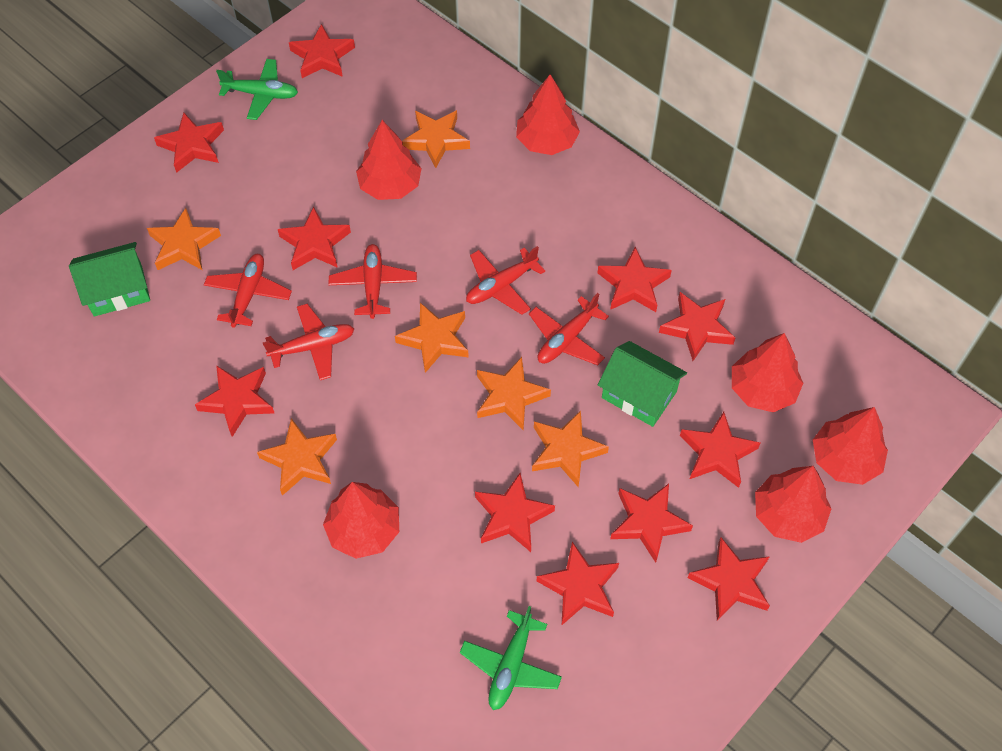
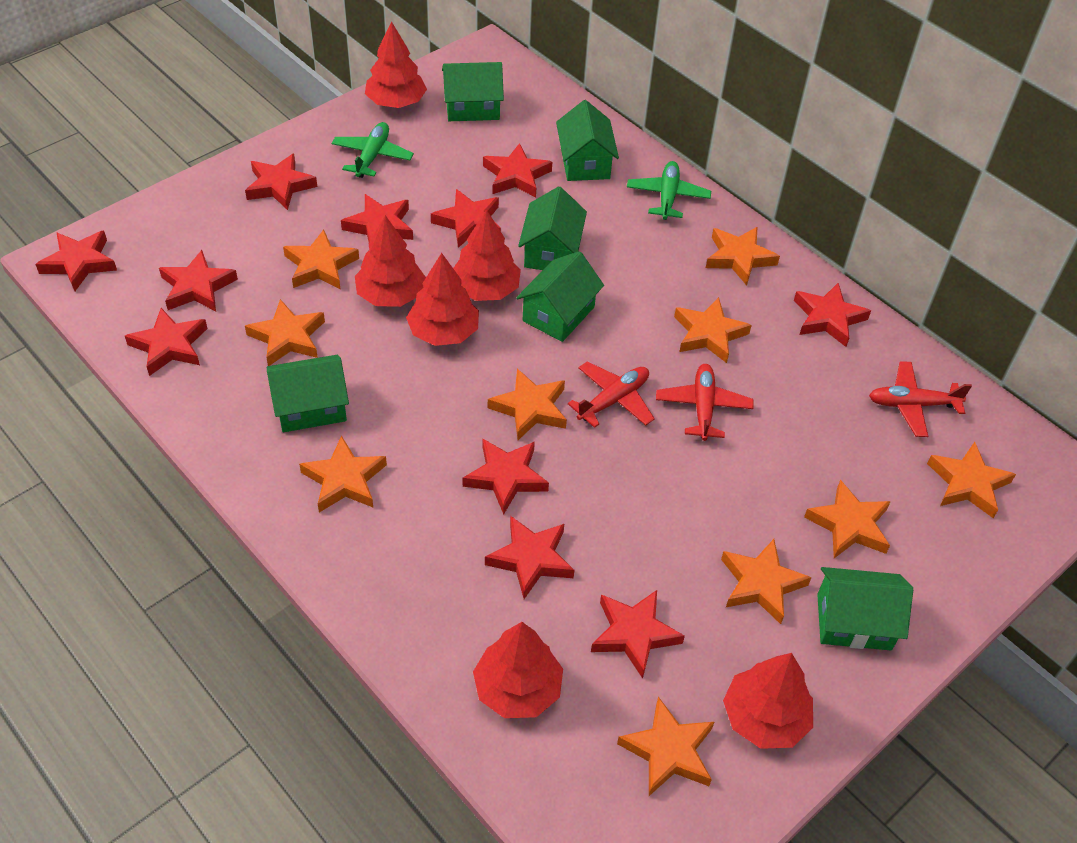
green house: 2 -> 6
orange star: 6 -> 10
red plane: 5 -> 3

